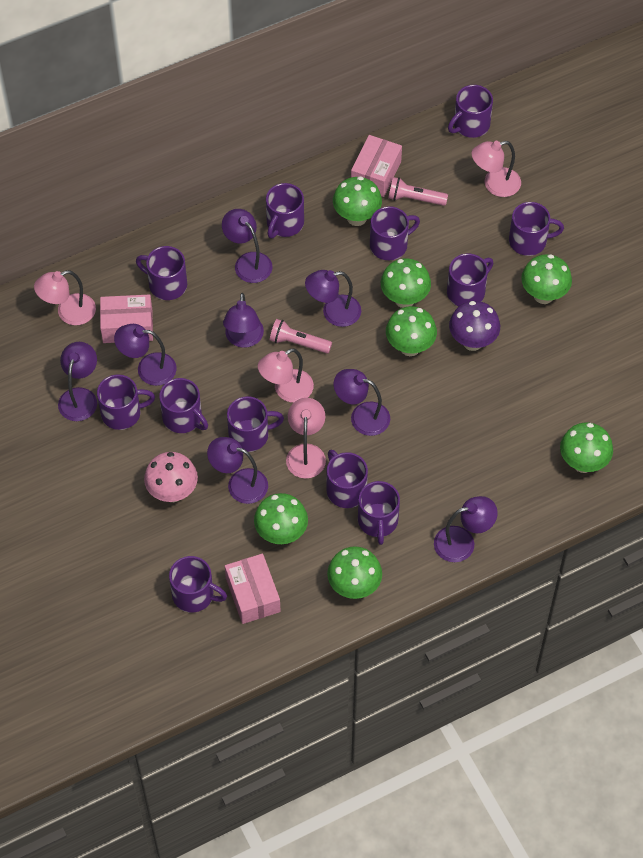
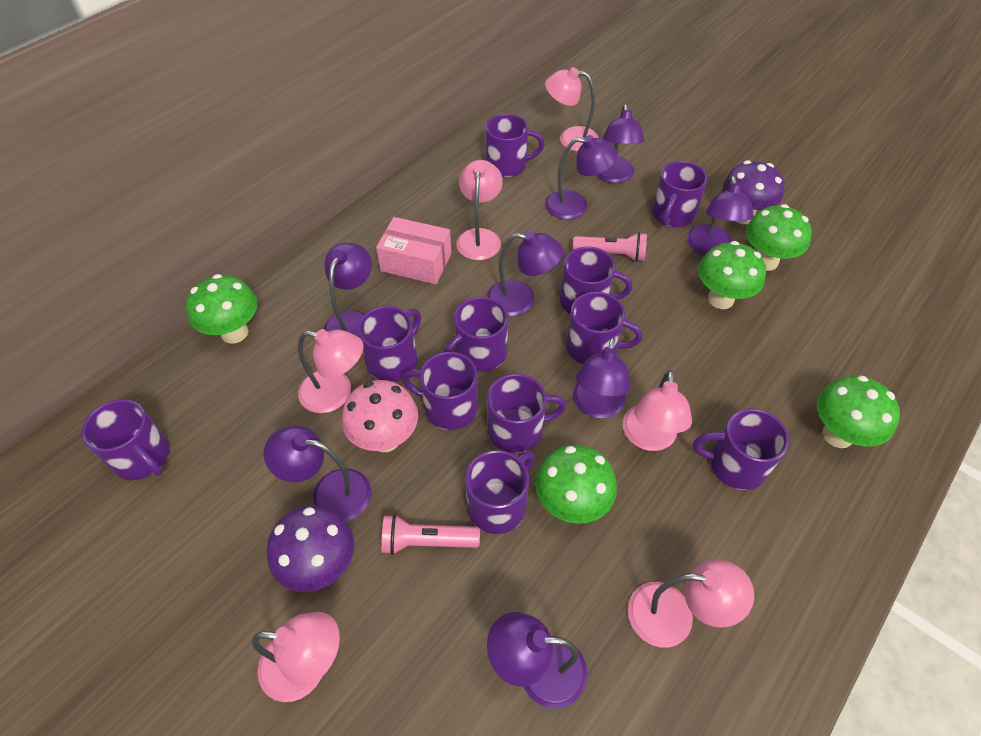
green mushroom: 7 -> 5
pink box: 3 -> 1
pink lamp: 4 -> 6
purple mug: 12 -> 11
purple mushroom: 1 -> 2

